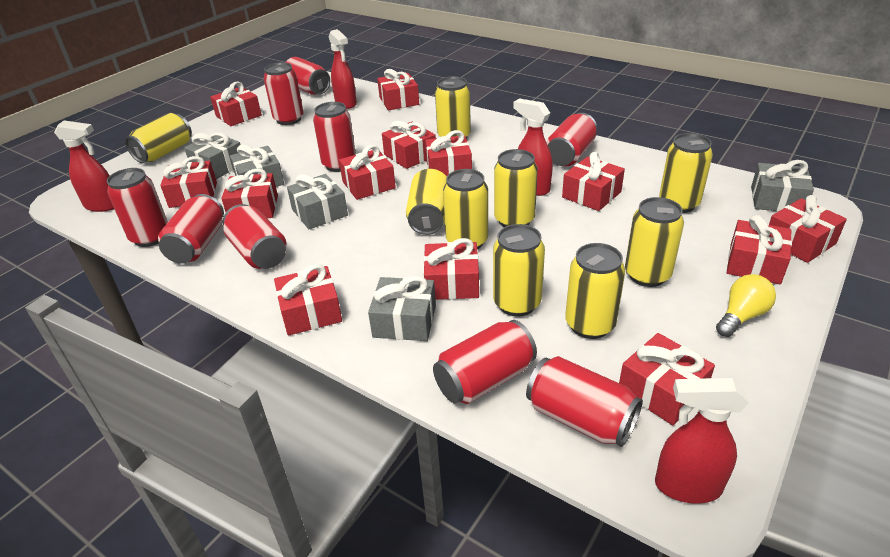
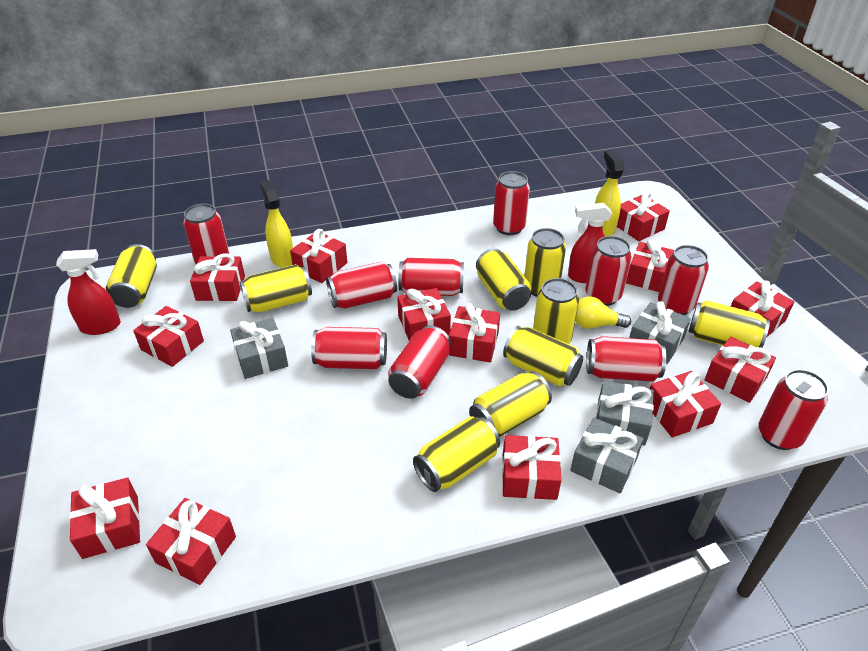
grey gift: 5 -> 4
red can: 9 -> 10
red spray bottle: 4 -> 2
yellow spray bottle: 0 -> 2

